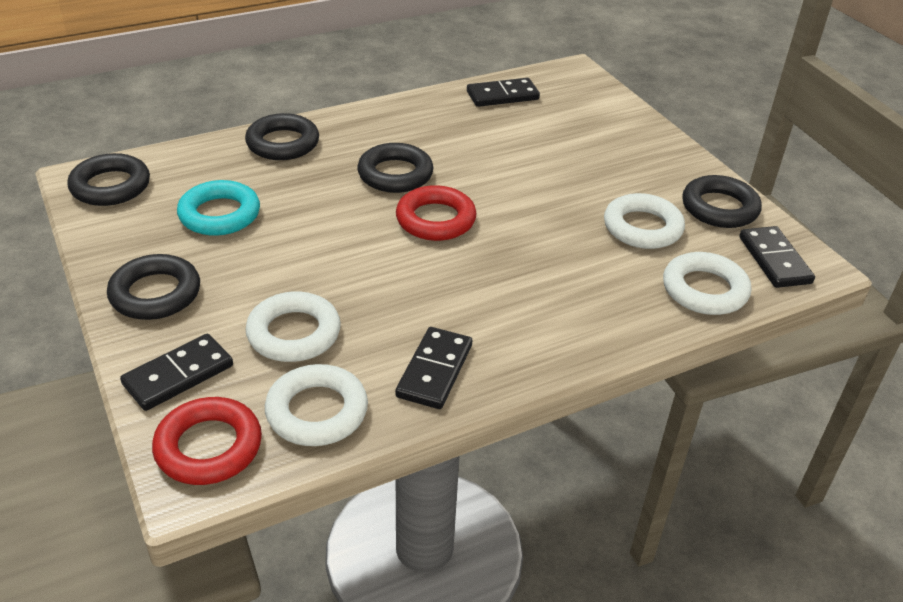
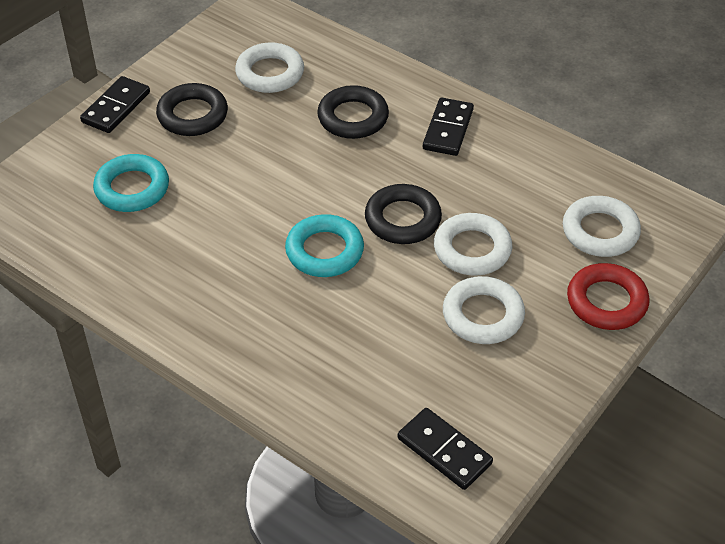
black domino: 4 -> 3
black ring: 5 -> 3
red ring: 2 -> 1
turquoise ring: 1 -> 2

